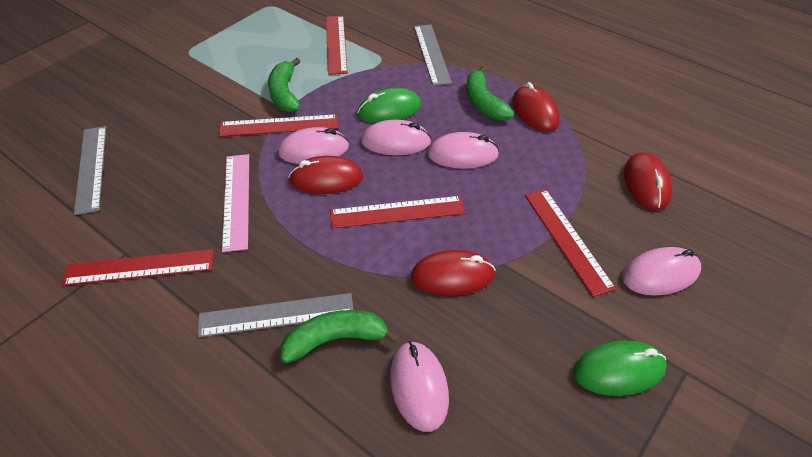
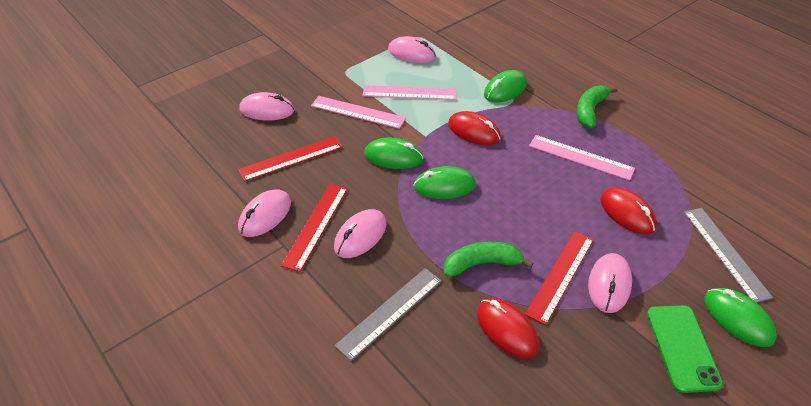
green banana: 3 -> 2
green mouse: 2 -> 4
green phone: 0 -> 1
grey ruler: 3 -> 2
pink ruler: 1 -> 3
red mouse: 4 -> 3
red ruler: 5 -> 3

